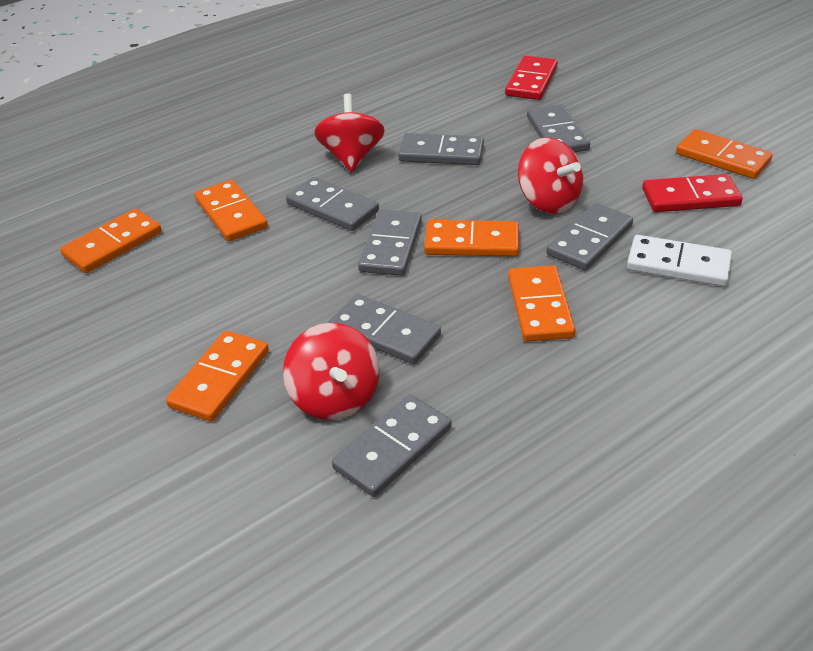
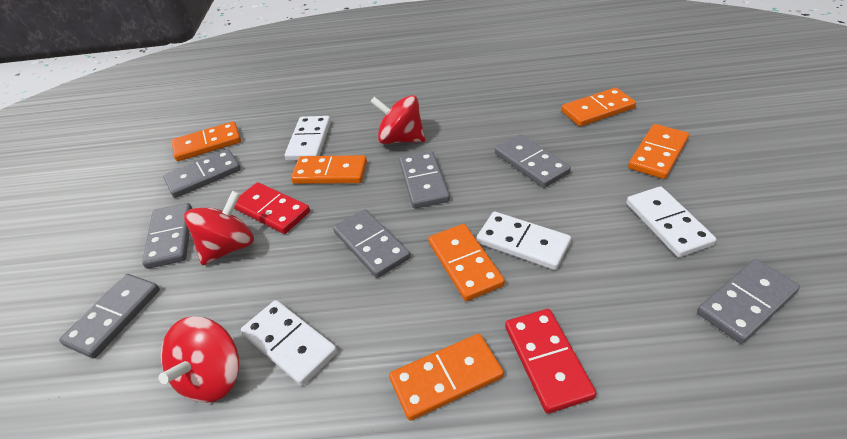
white domino: 1 -> 4

